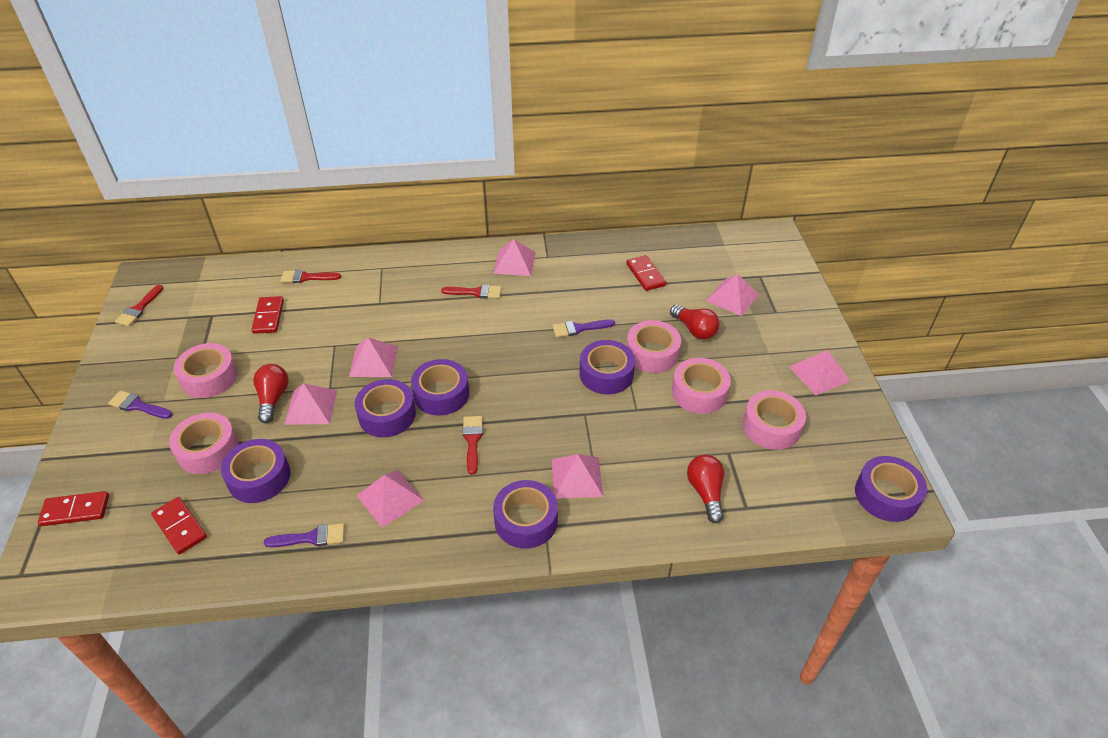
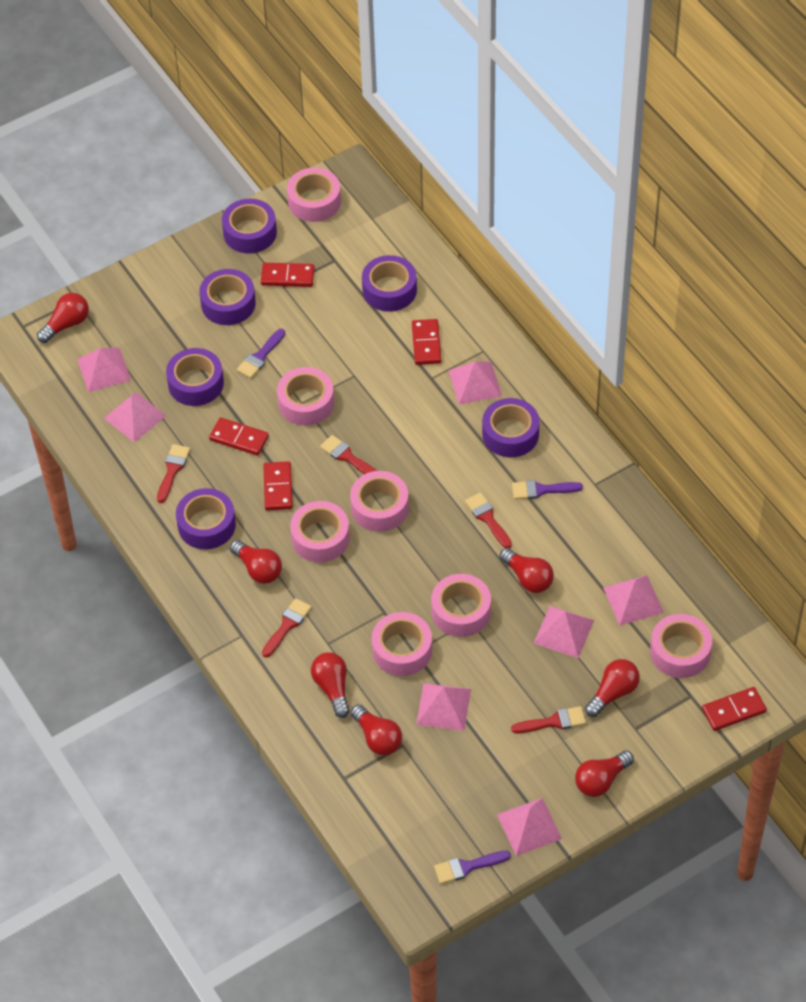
pink tape: 5 -> 7
red brush: 4 -> 5
red domino: 4 -> 5
red light bulb: 3 -> 7

